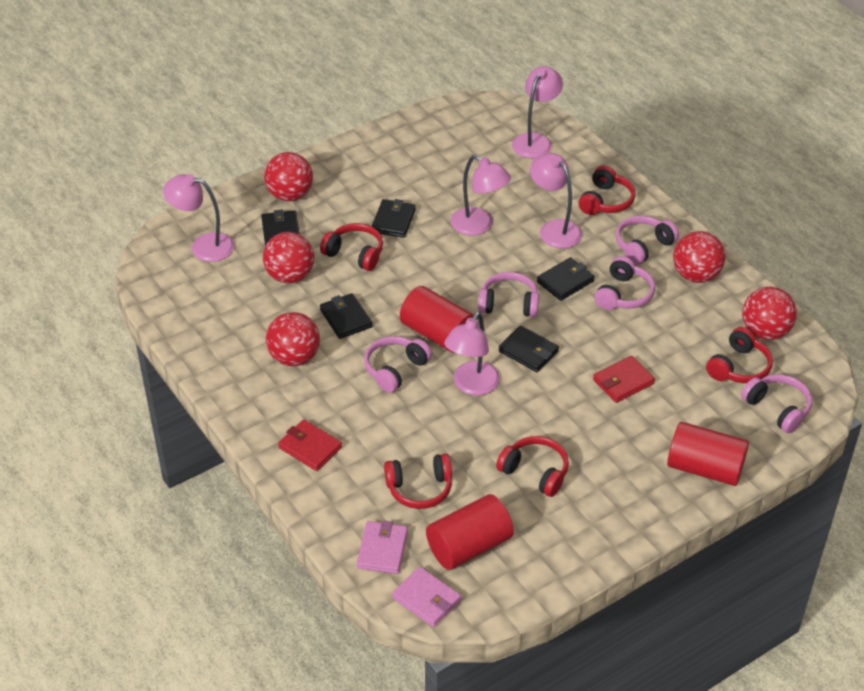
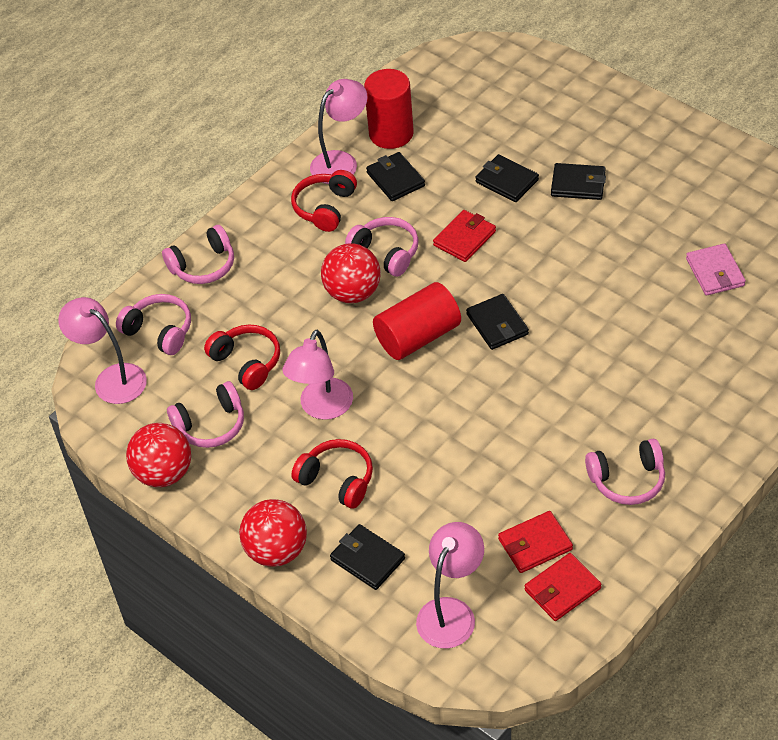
pink lamp: 5 -> 4
pink wallet: 2 -> 1
red ball: 5 -> 3
red cylinder: 3 -> 2
red headphones: 5 -> 3
red wallet: 2 -> 3

